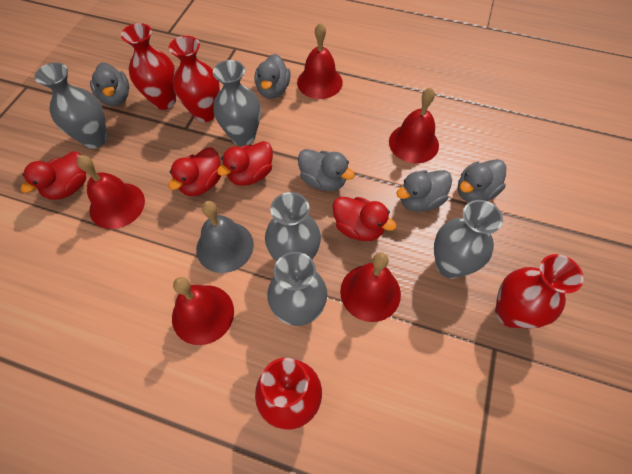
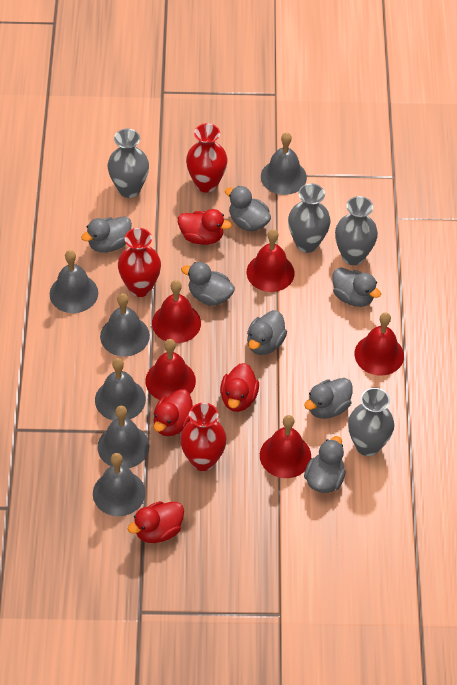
grey bell: 1 -> 6
grey duck: 5 -> 7
grey vase: 5 -> 4
red vase: 4 -> 3

